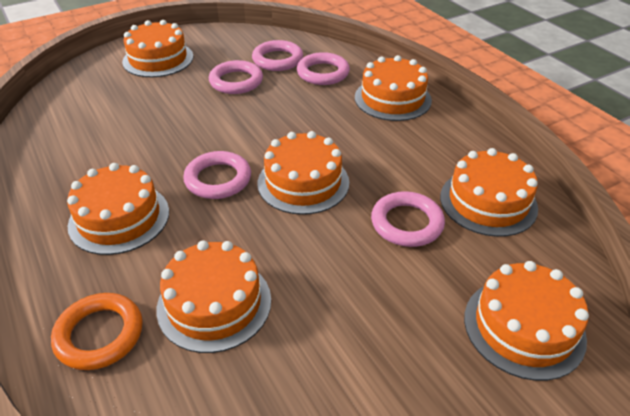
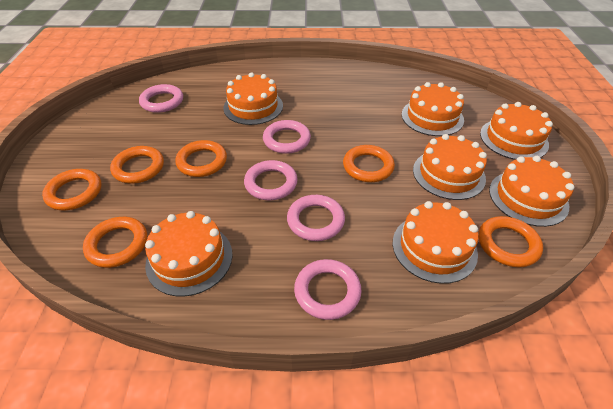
orange ring: 1 -> 6

